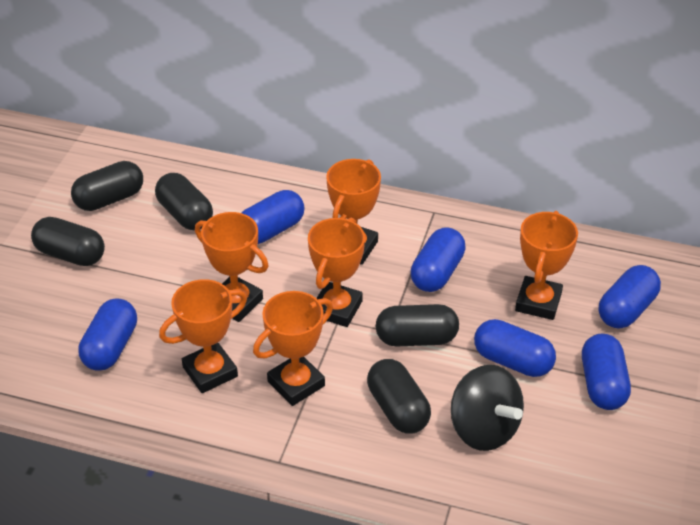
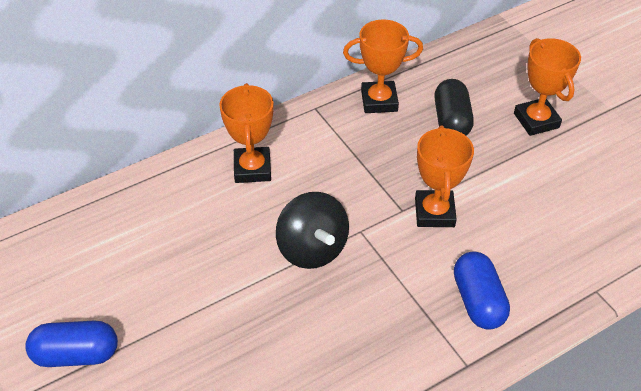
black capsule: 5 -> 1
blue capsule: 6 -> 2
orange trophy: 6 -> 4

